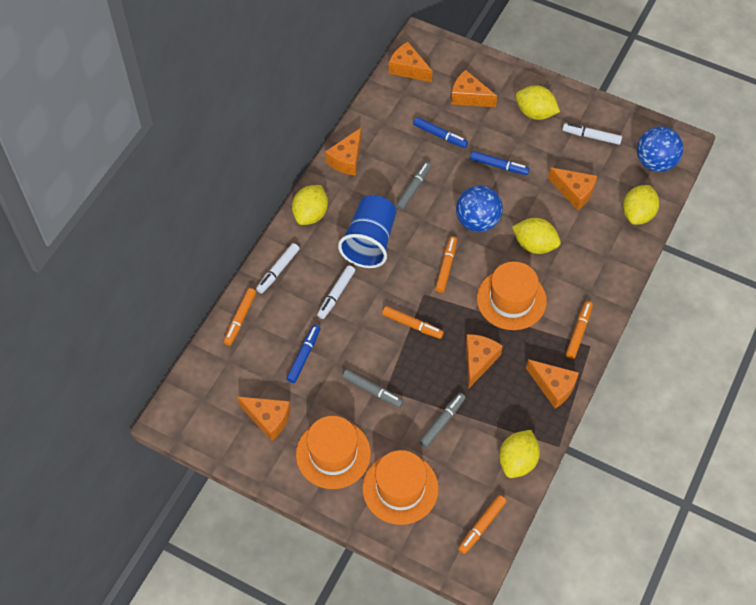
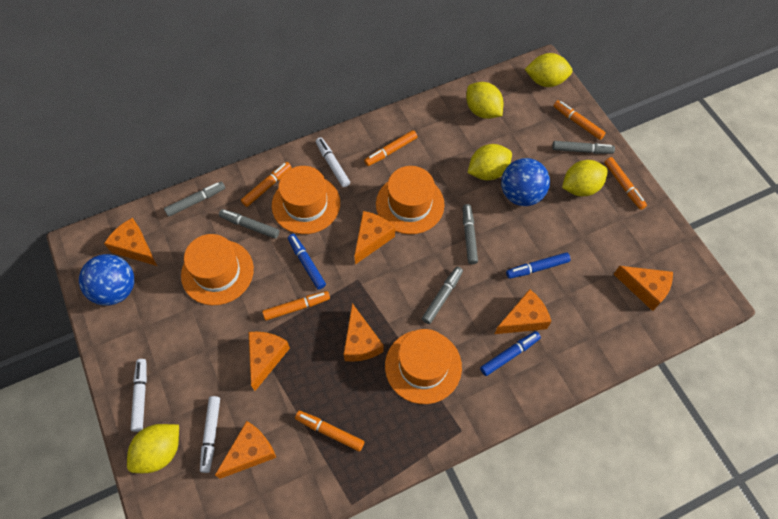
blue cup: 1 -> 0
grey marker: 3 -> 5
orange hat: 3 -> 4
orange marker: 5 -> 6

